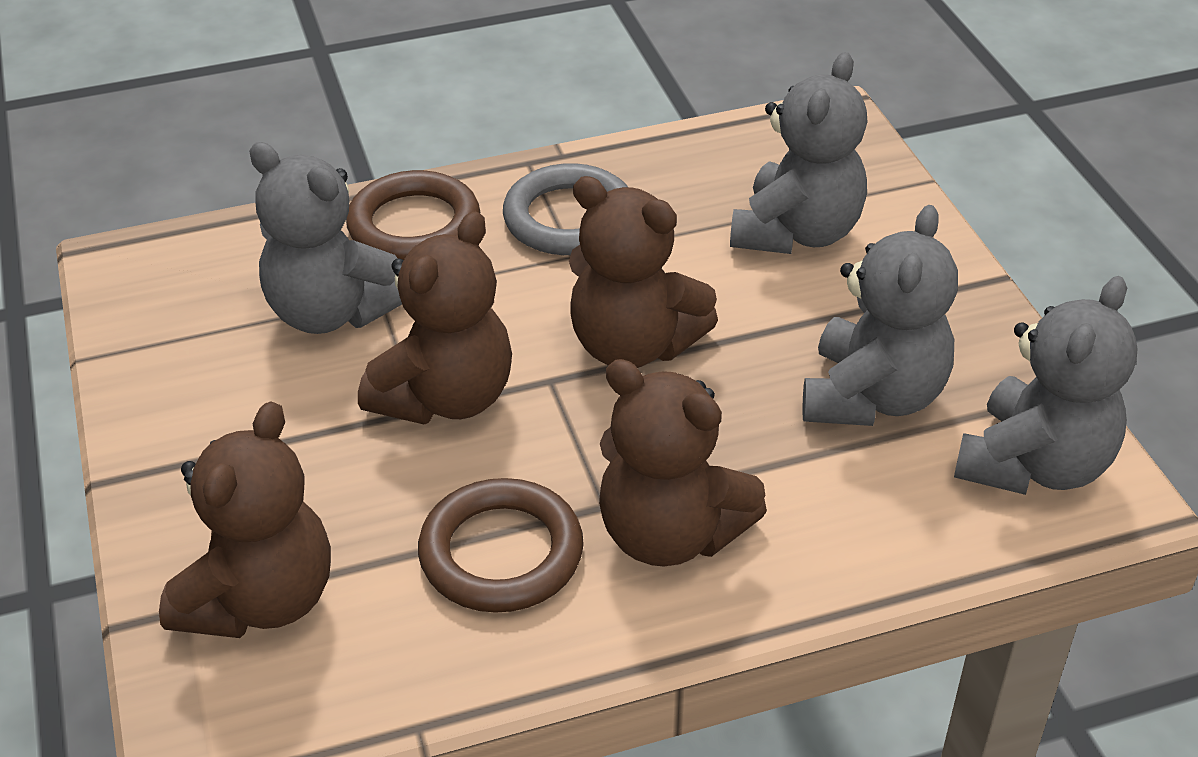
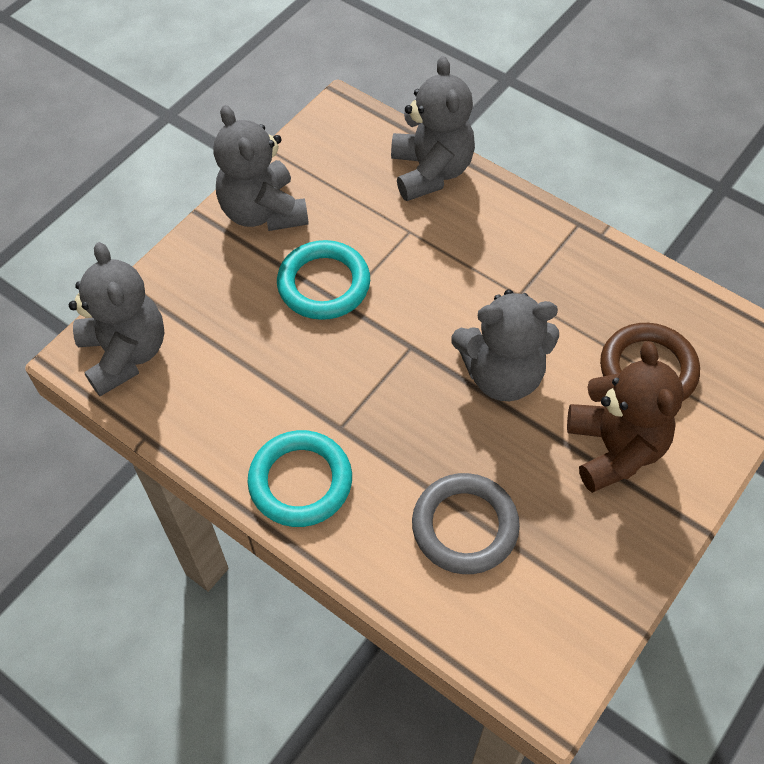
brown ring: 2 -> 1
brown teddy bear: 4 -> 1
turquoise ring: 0 -> 2

